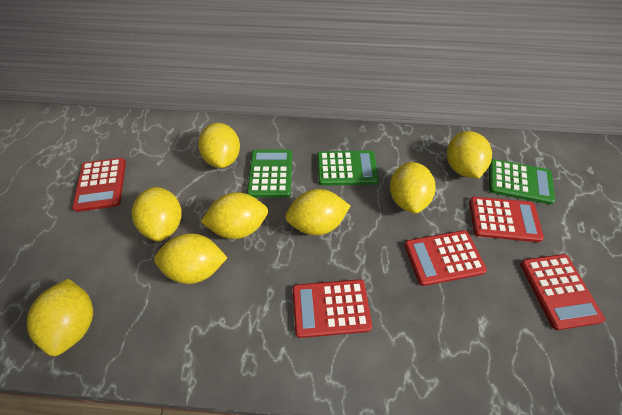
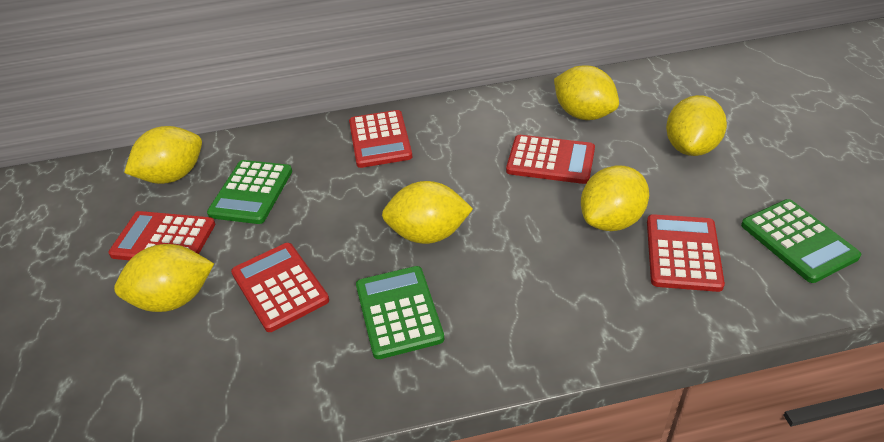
yellow lemon: 8 -> 6

